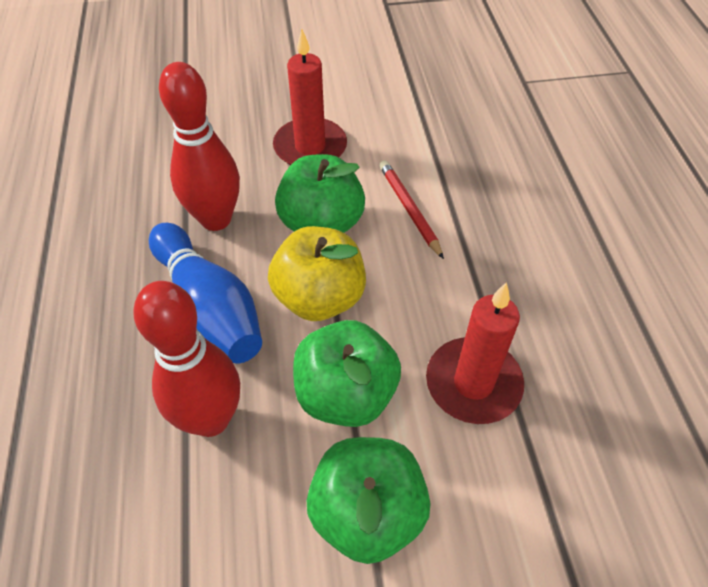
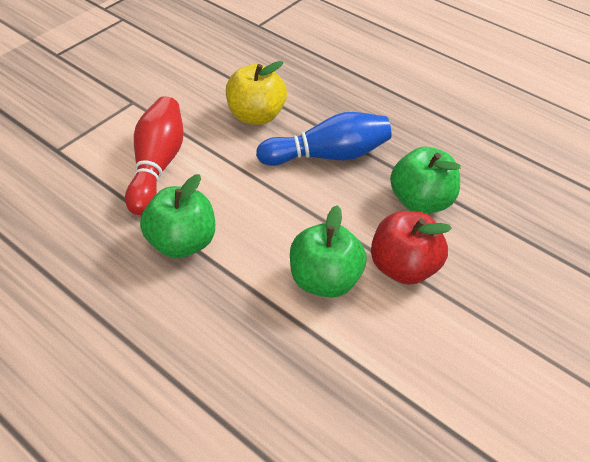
red apple: 0 -> 1
red bowling pin: 2 -> 1
red candle: 2 -> 0
red pencil: 1 -> 0

